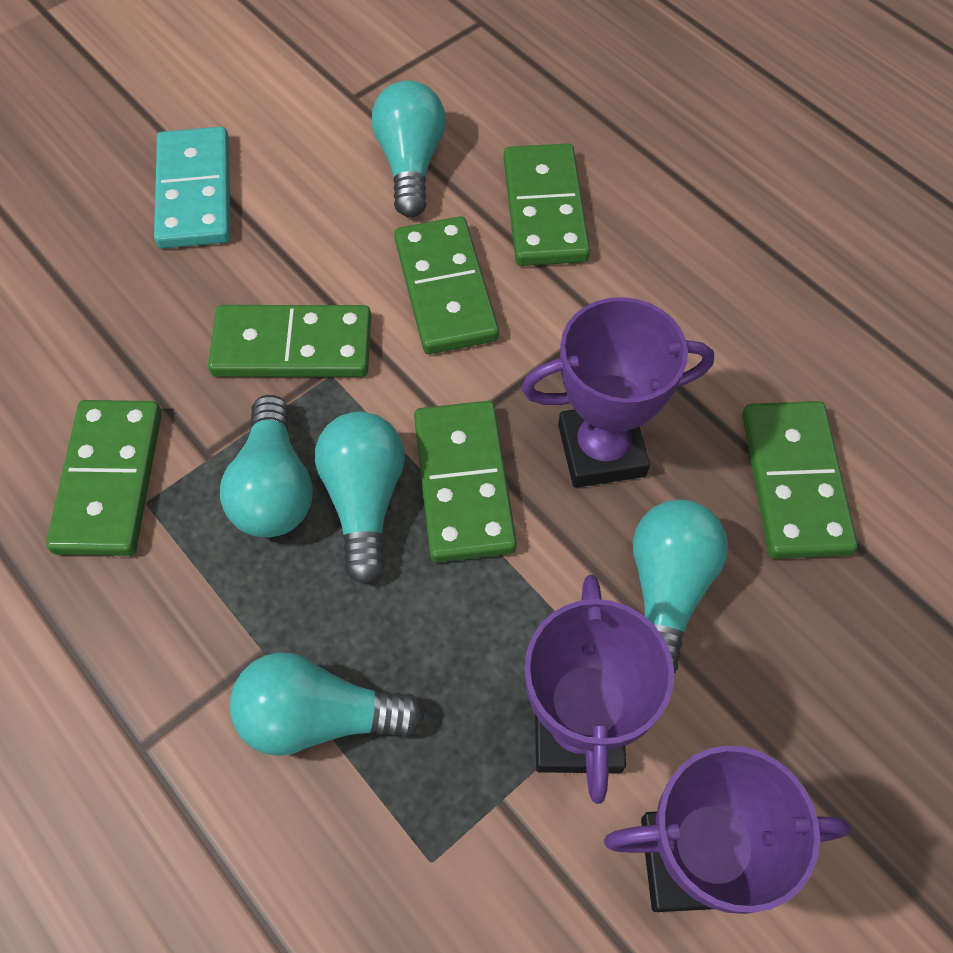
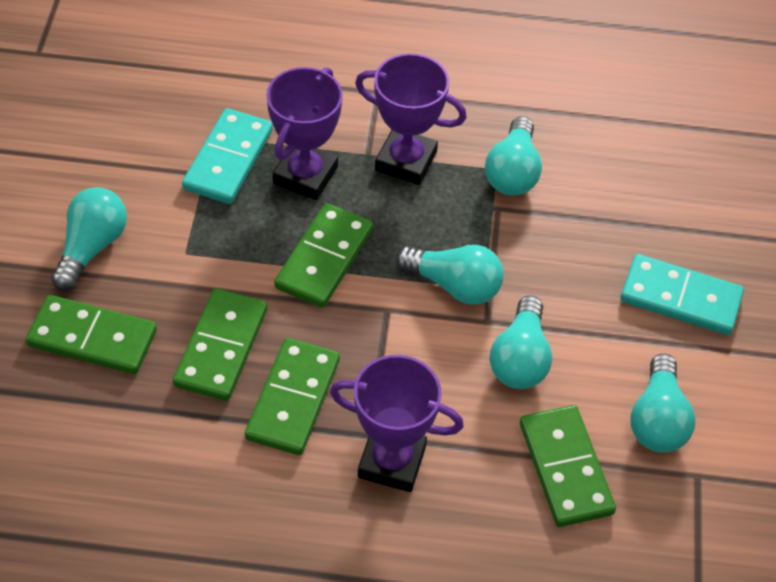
green domino: 6 -> 5
turquoise domino: 1 -> 2

